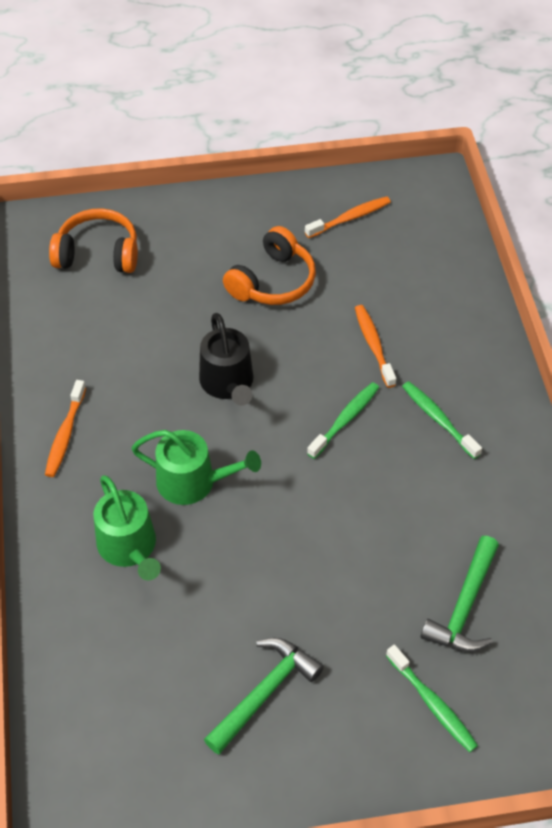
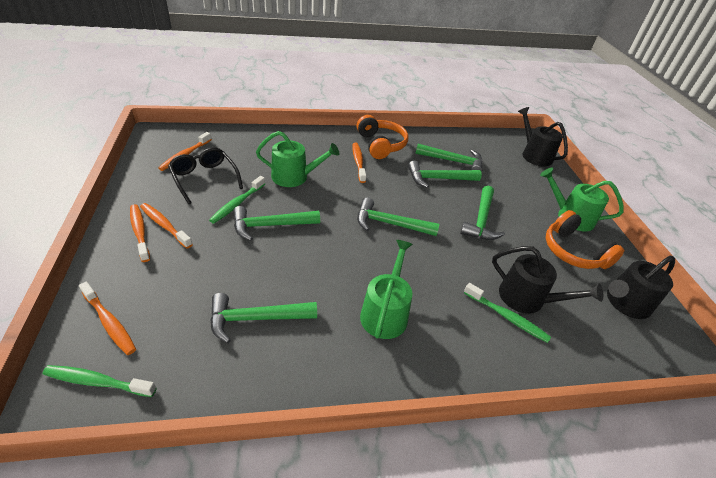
black glasses: 0 -> 1
black watering can: 1 -> 3
green hammer: 2 -> 6
green watering can: 2 -> 3
orange toothbrush: 3 -> 5

